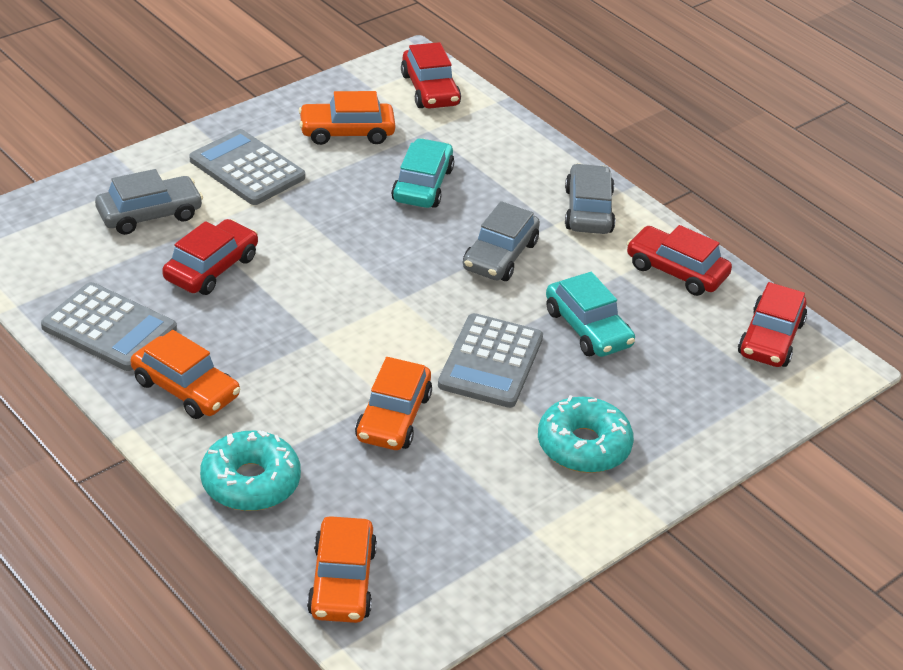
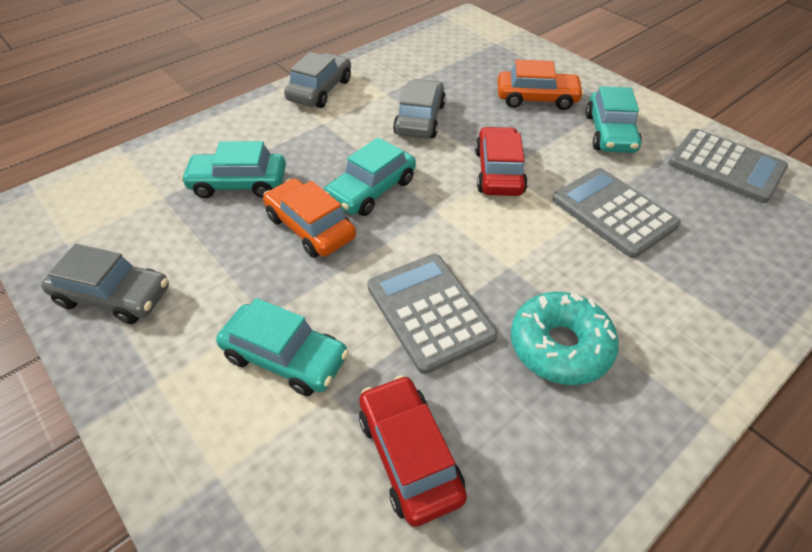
orange car: 4 -> 2
red car: 4 -> 2
turquoise car: 2 -> 4
turquoise donut: 2 -> 1

